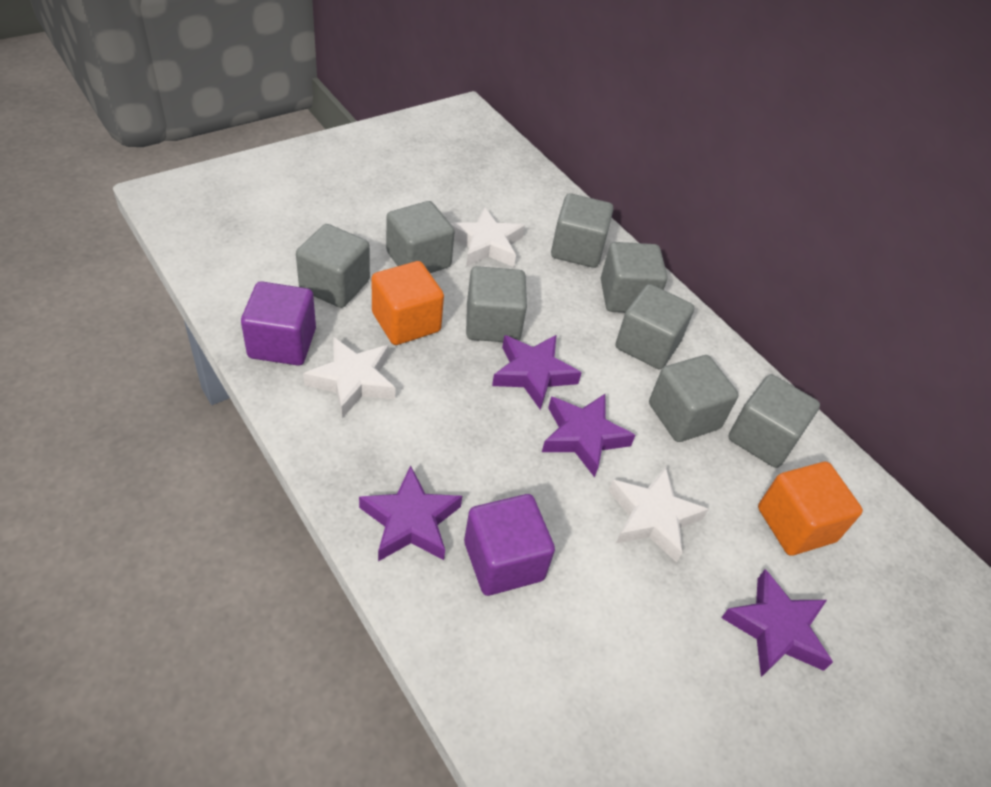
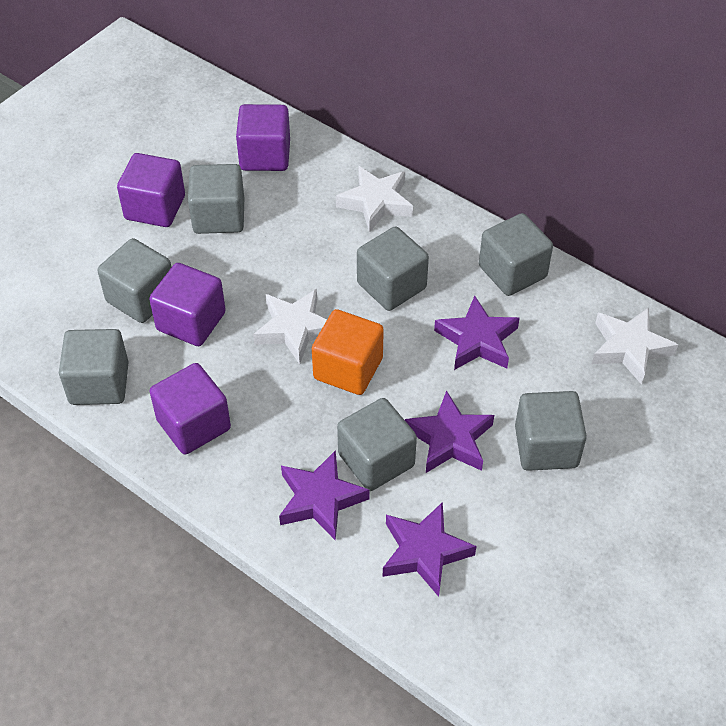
grey cube: 8 -> 7
orange cube: 2 -> 1
purple cube: 2 -> 4

